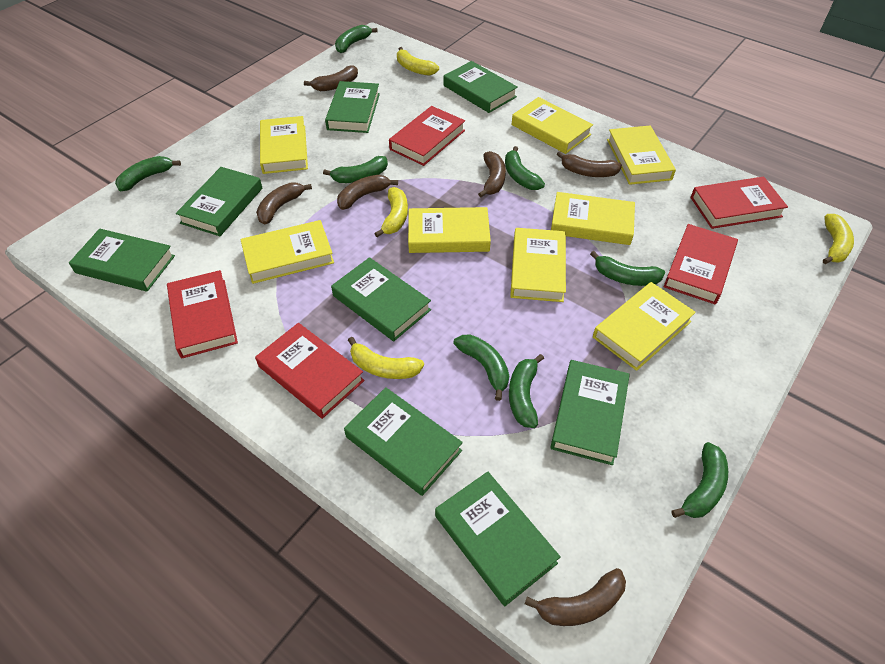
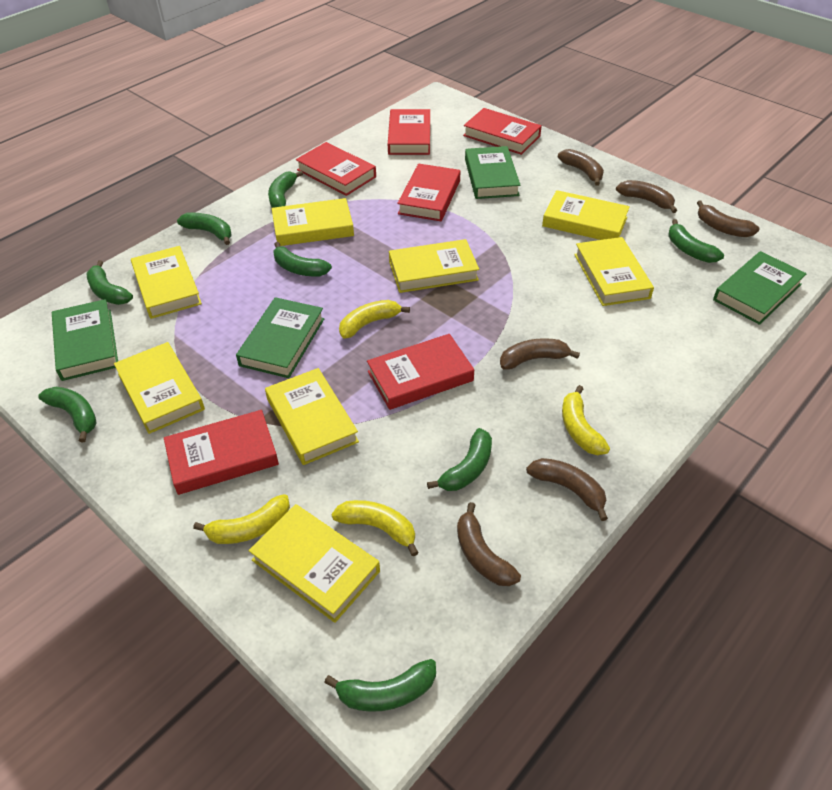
green book: 8 -> 4
red book: 5 -> 6

